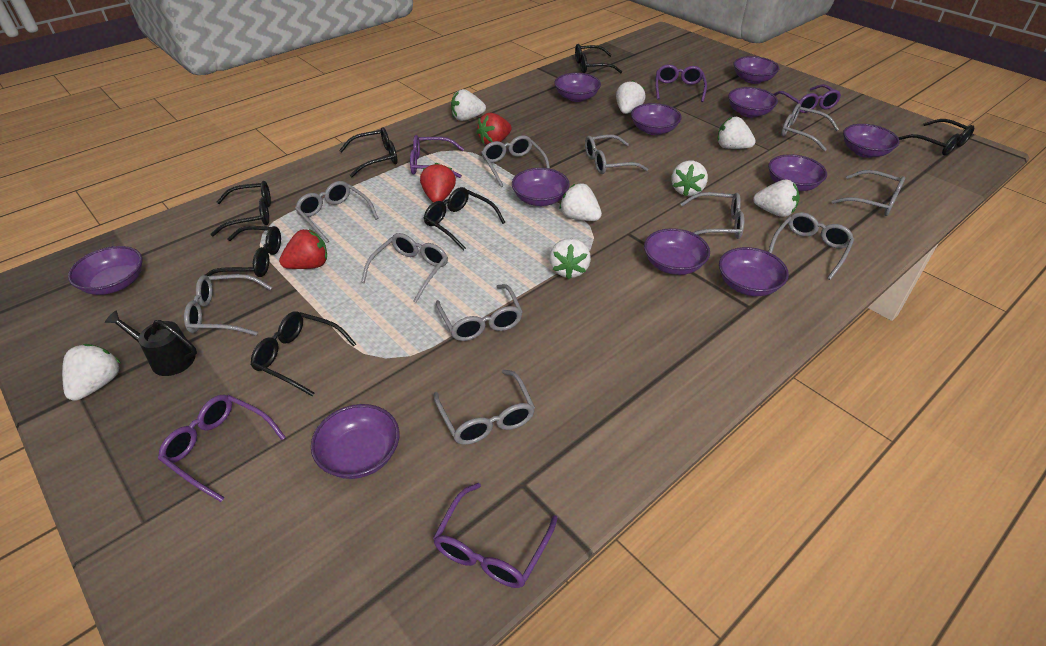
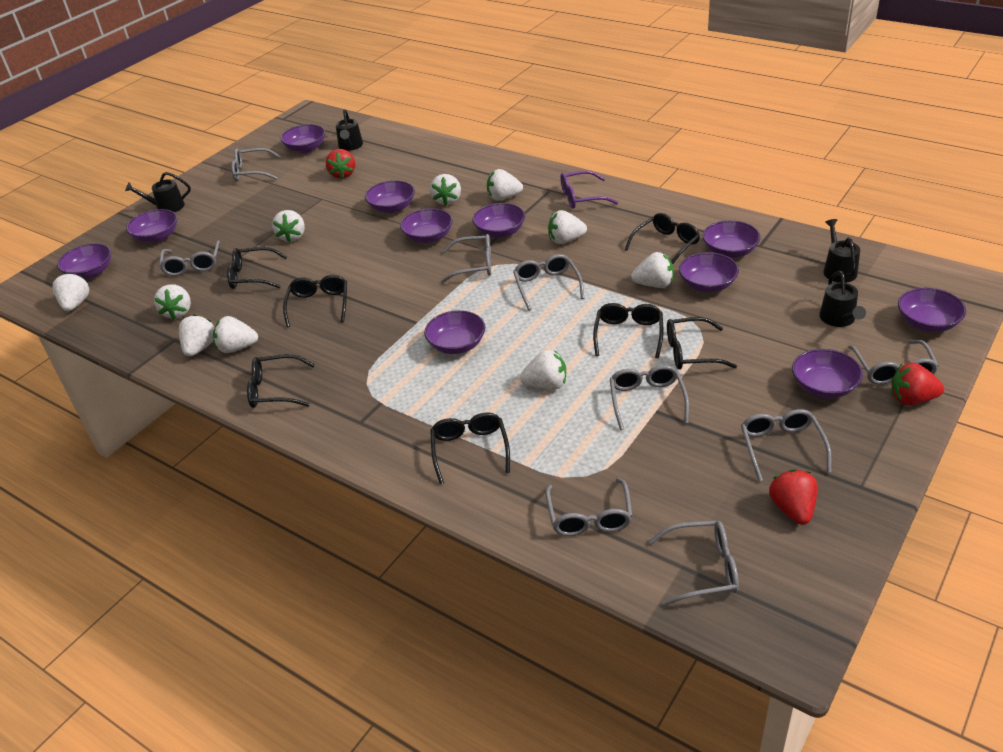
black watering can: 1 -> 4
grey glasses: 11 -> 9
purple glasses: 5 -> 1
white strawberry: 8 -> 10

